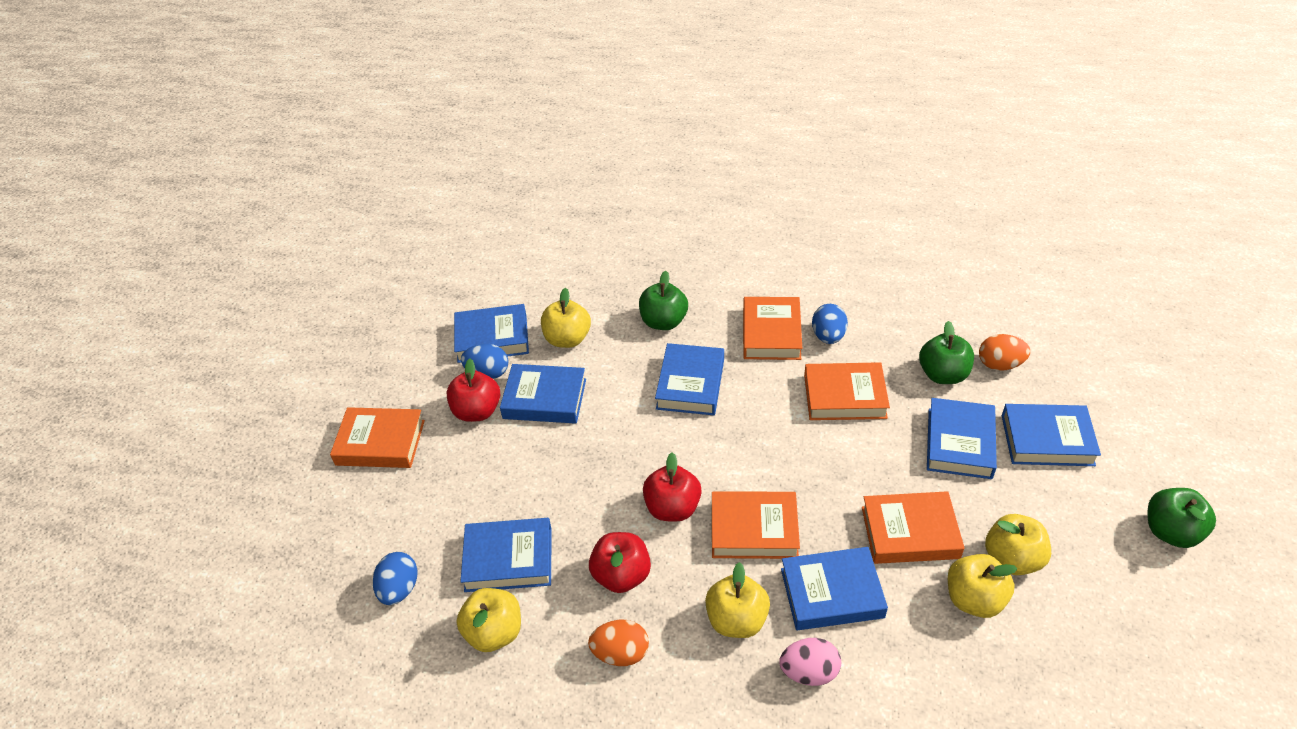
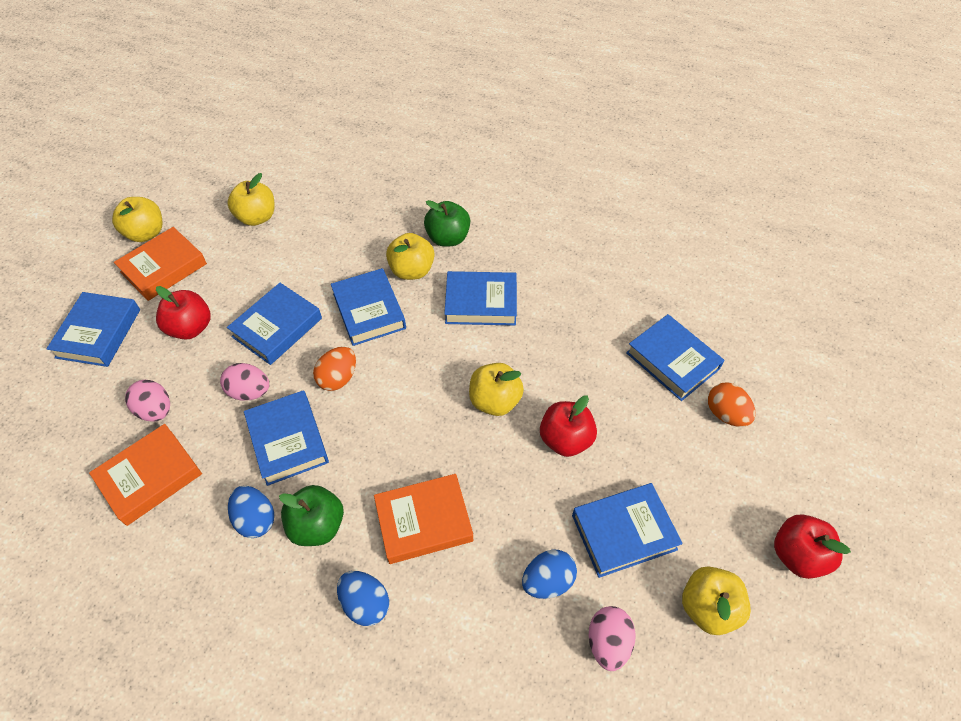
green apple: 3 -> 2
orange book: 5 -> 3
pink egg: 1 -> 3

